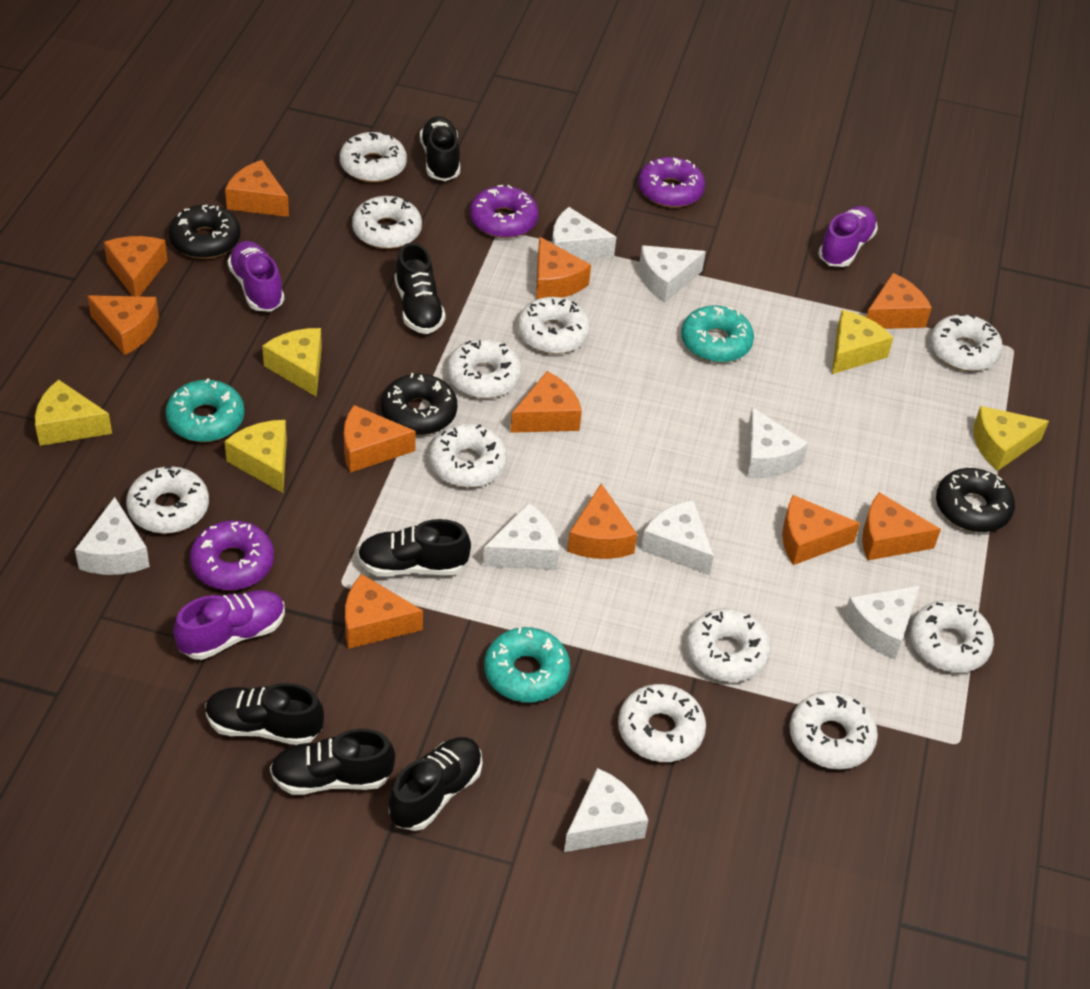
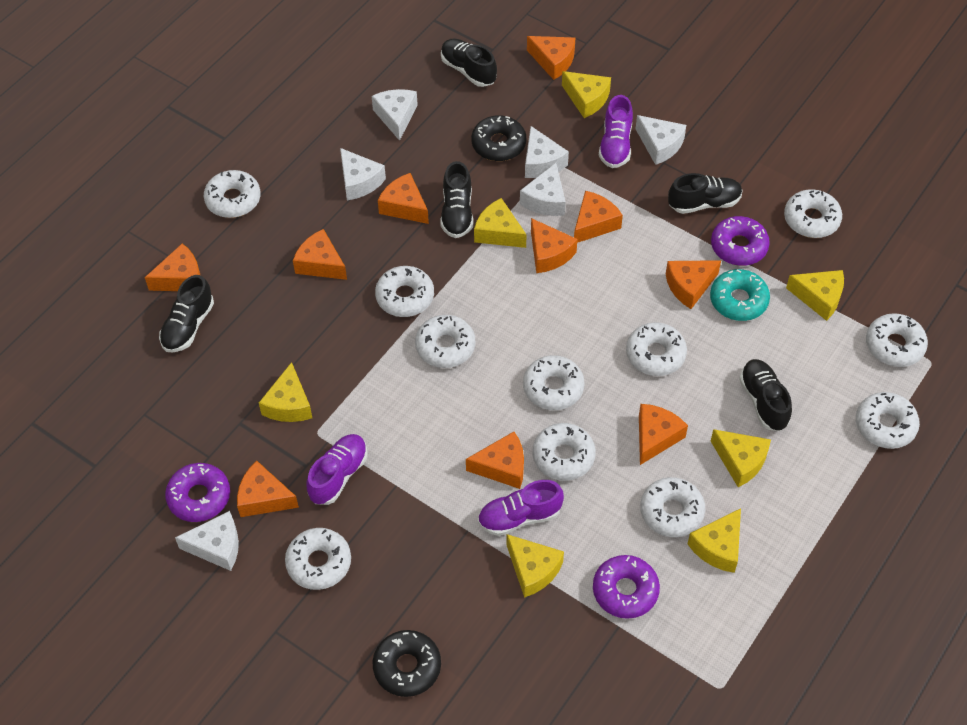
black donut: 3 -> 2
black shoe: 6 -> 5
orange cheese: 11 -> 10
turquoise donut: 3 -> 1
white cheese: 8 -> 6
yellow cheese: 5 -> 7

